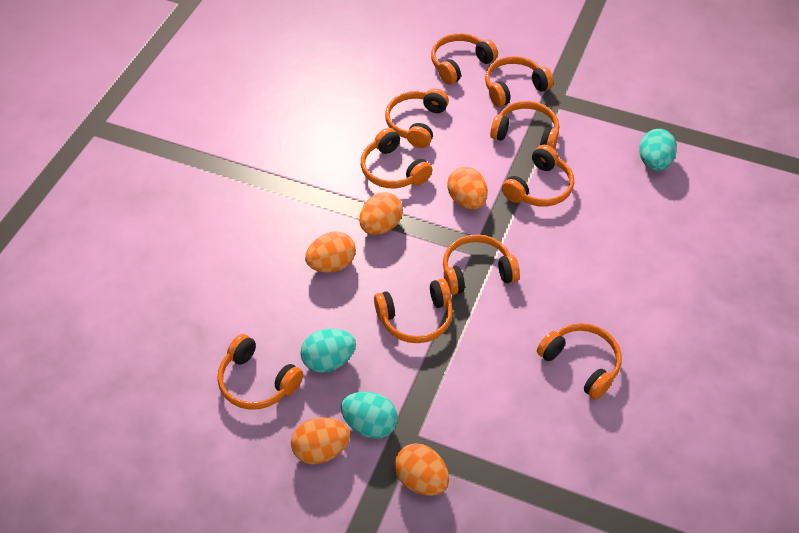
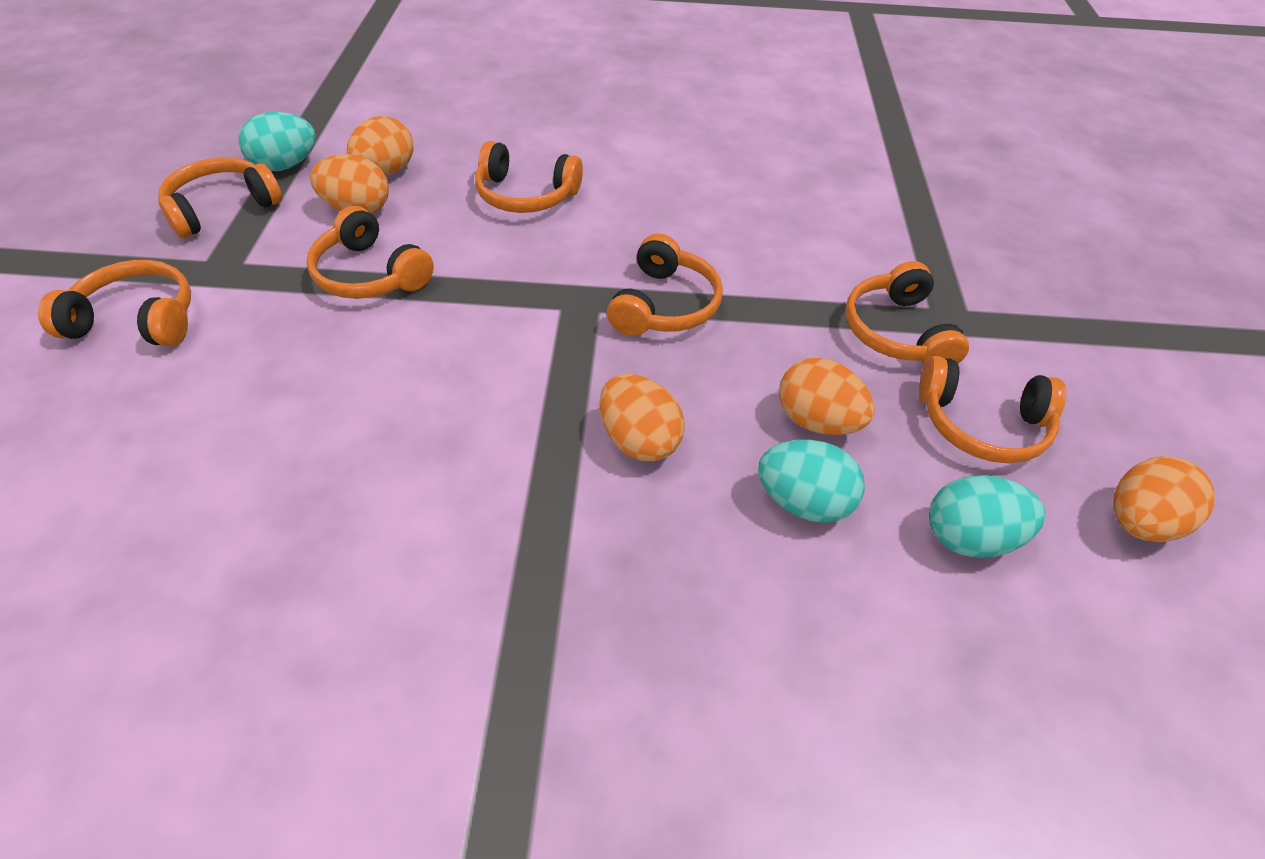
orange headphones: 10 -> 7

